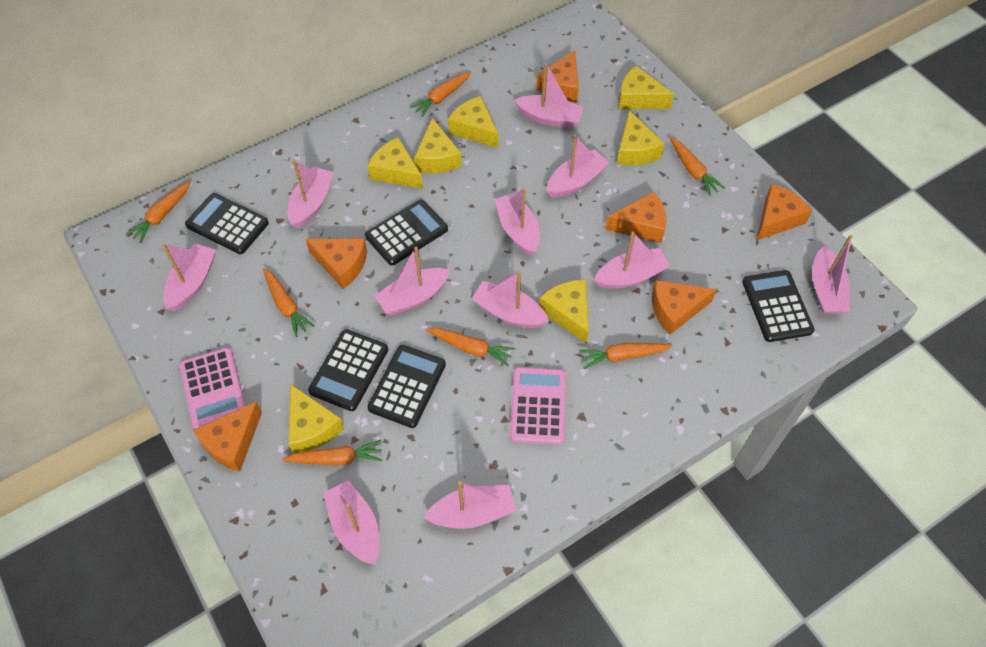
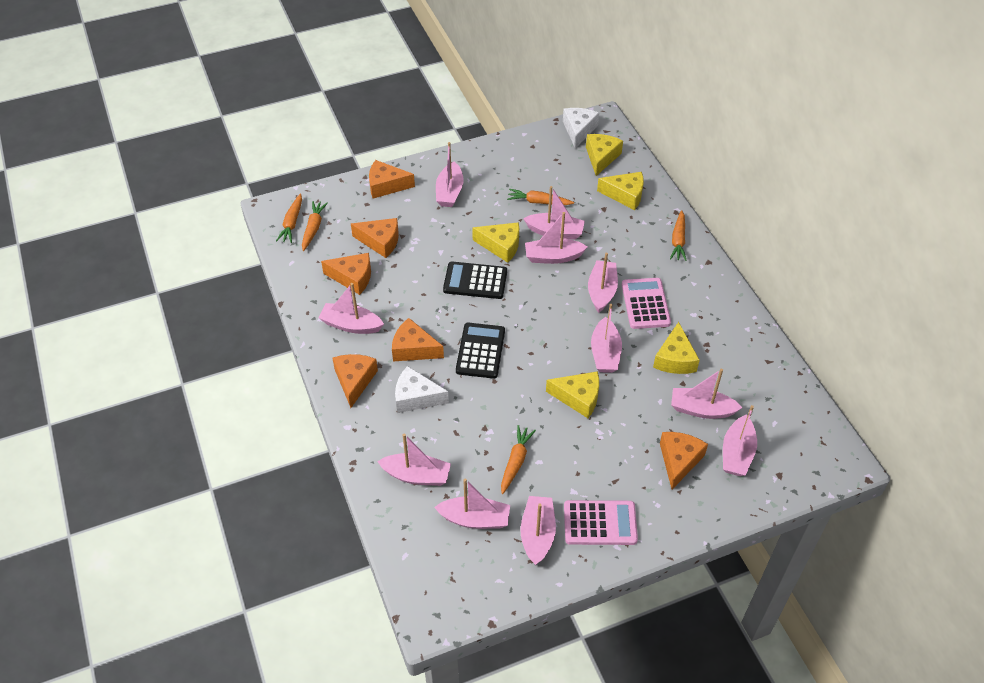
black calculator: 5 -> 2
orange carrot: 7 -> 5
white cheese: 0 -> 2
yellow cheese: 7 -> 5

